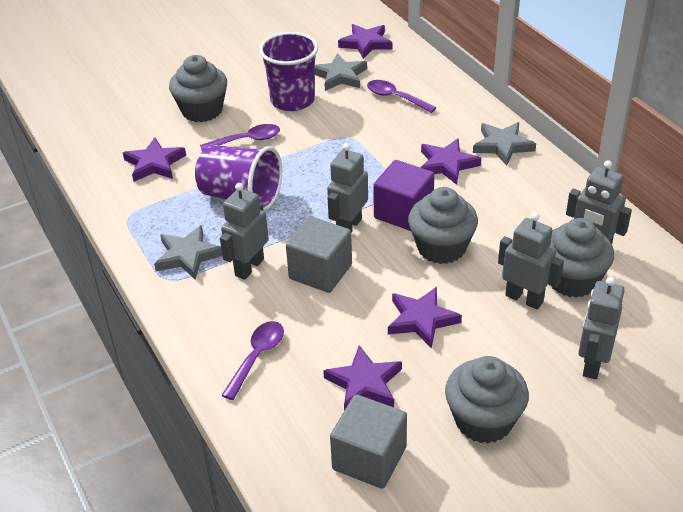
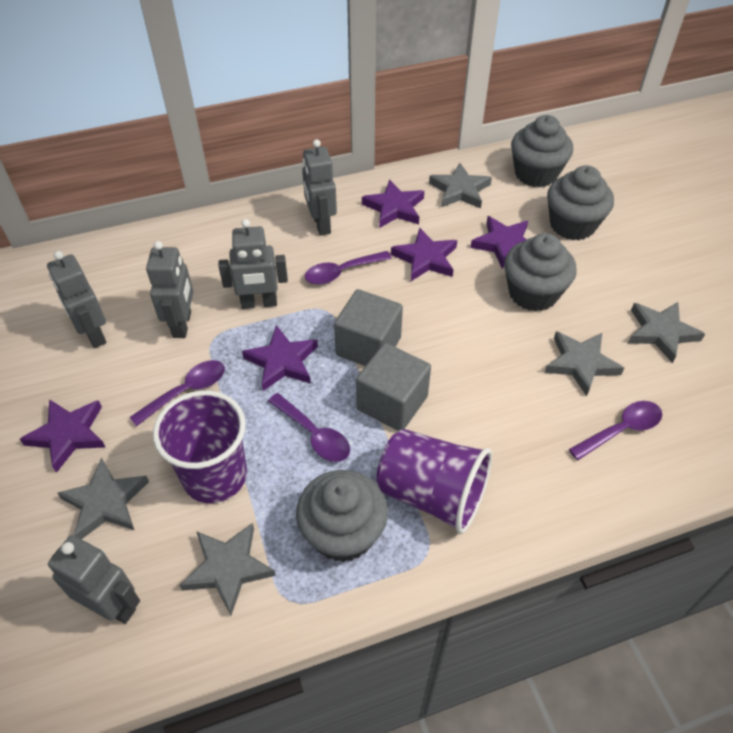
grey star: 3 -> 5
purple cube: 1 -> 0
purple spoon: 3 -> 4

